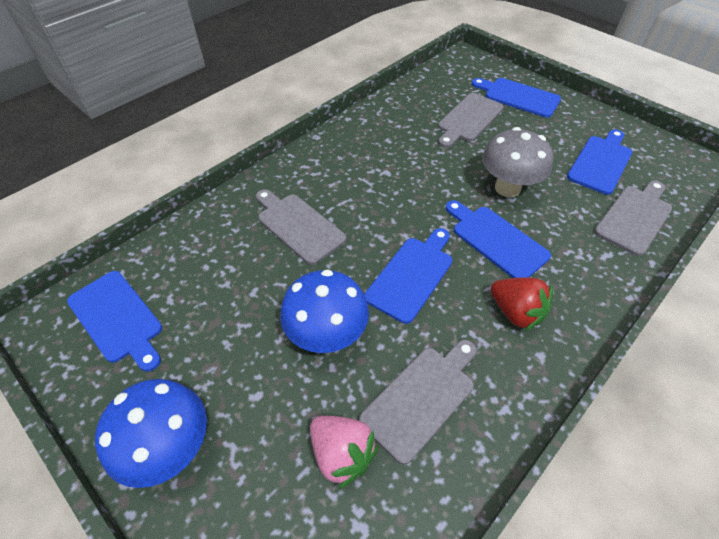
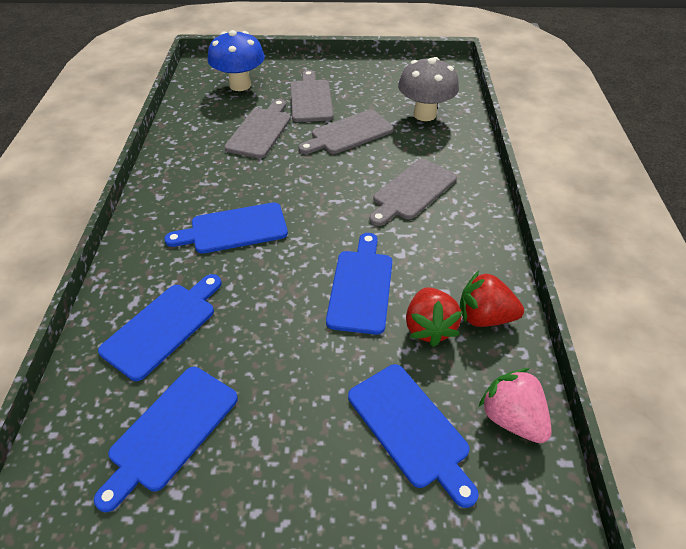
blue mushroom: 2 -> 1
red strawberry: 1 -> 2

